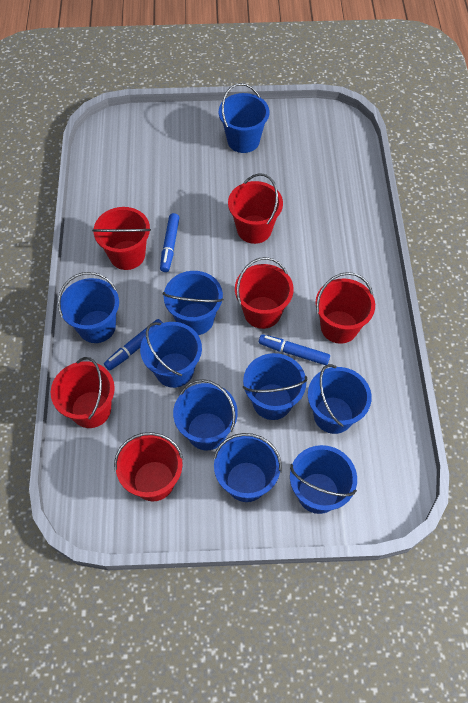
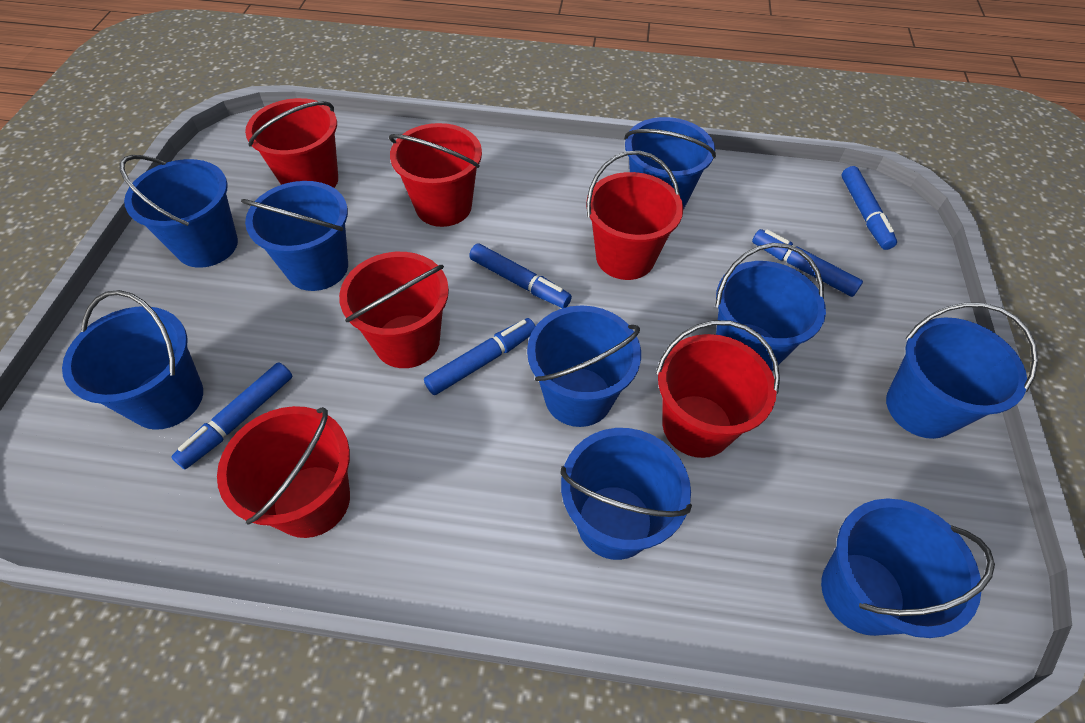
blue marker: 3 -> 5

